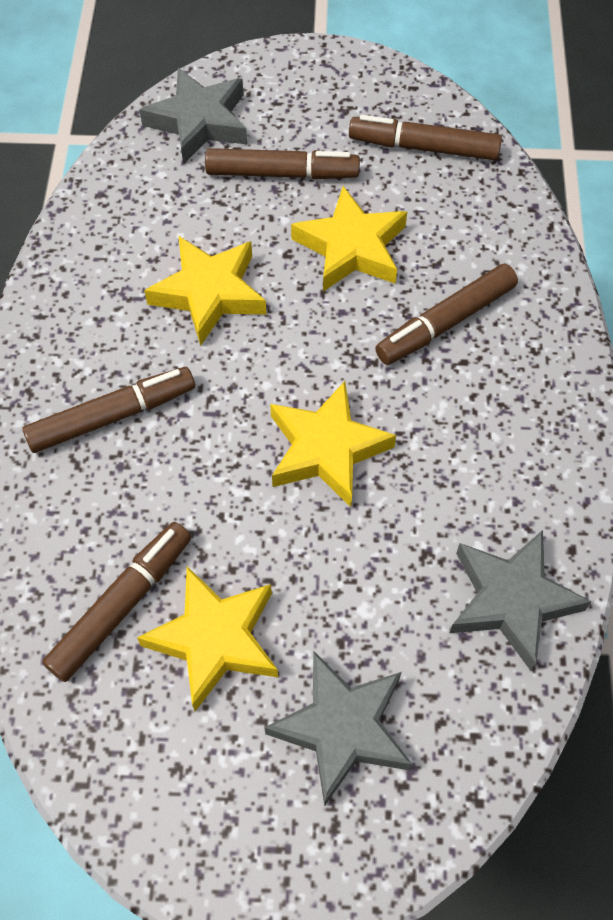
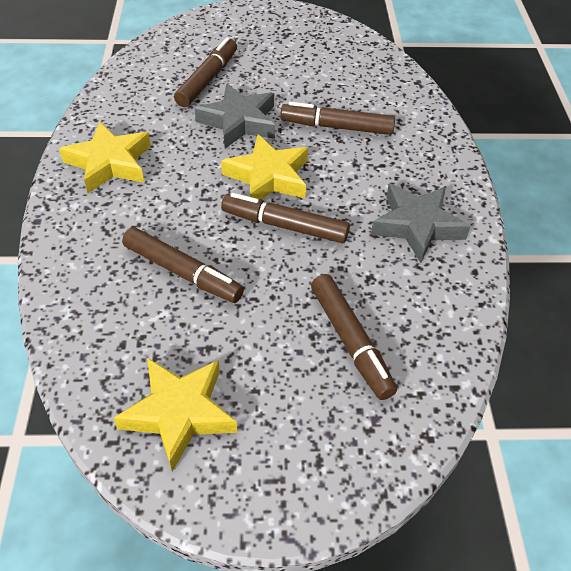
grey star: 3 -> 2
yellow star: 4 -> 3

